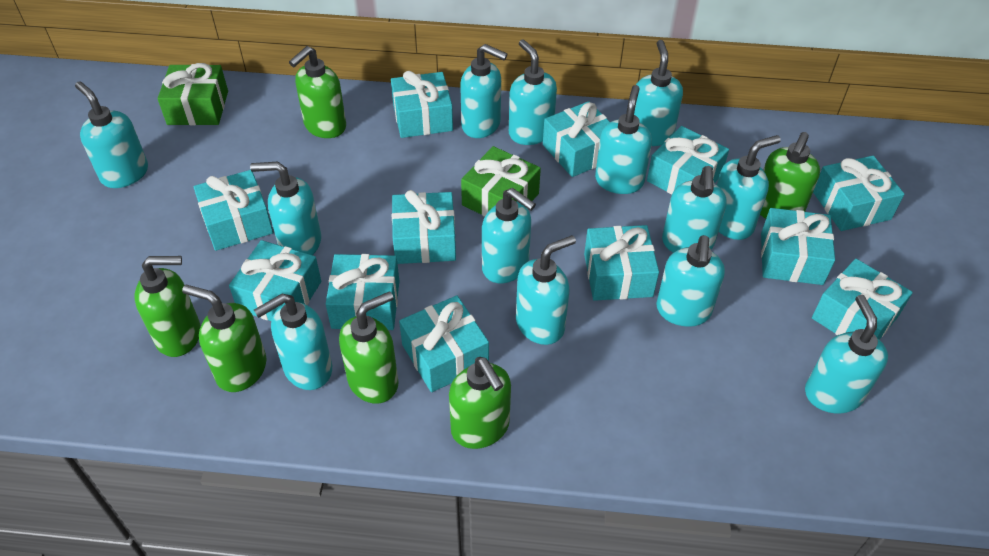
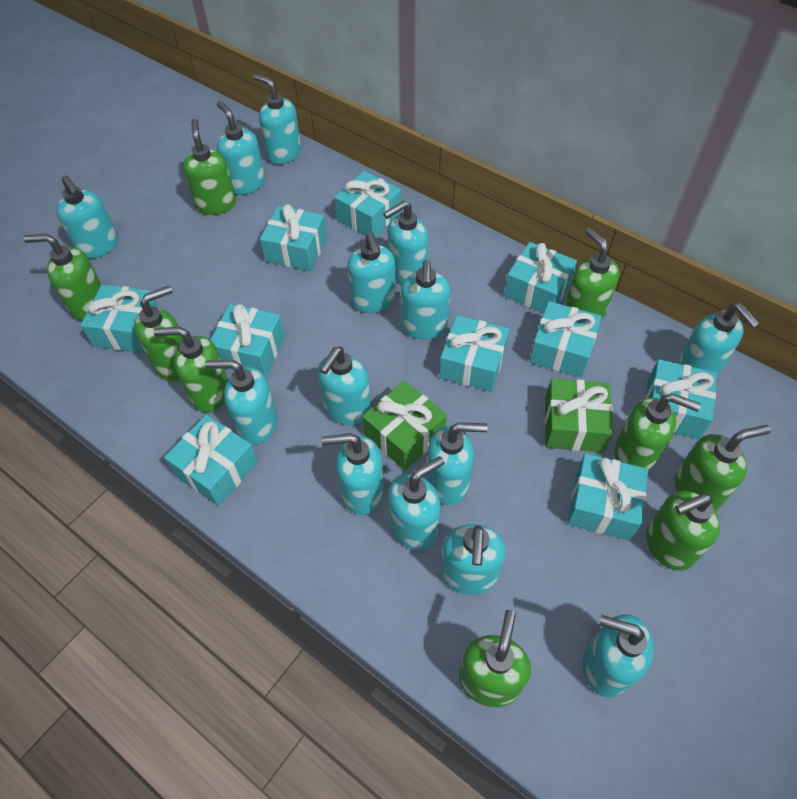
green soap dispenser: 6 -> 9
turquoise gift: 12 -> 10
turquoise soap dispenser: 13 -> 14

